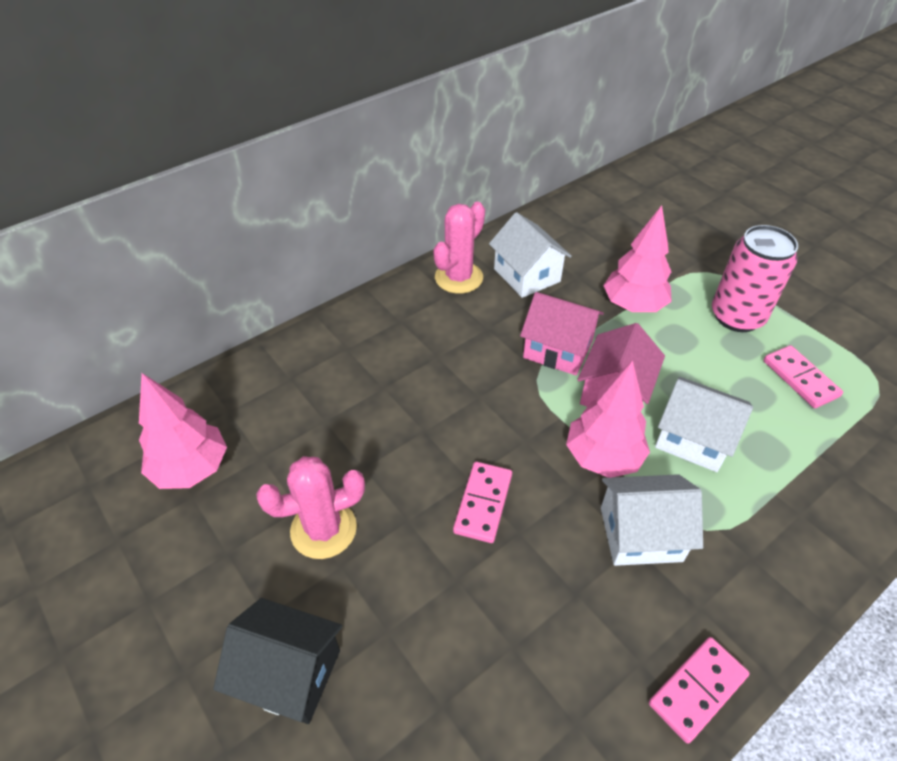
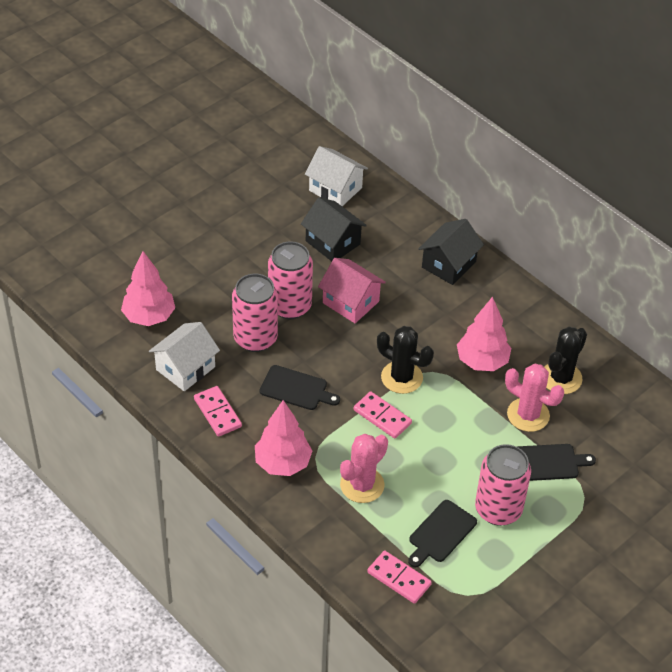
black cactus: 0 -> 2
black cutting board: 0 -> 3
black house: 1 -> 2
pink can: 1 -> 3
pink house: 2 -> 1
white house: 3 -> 2

